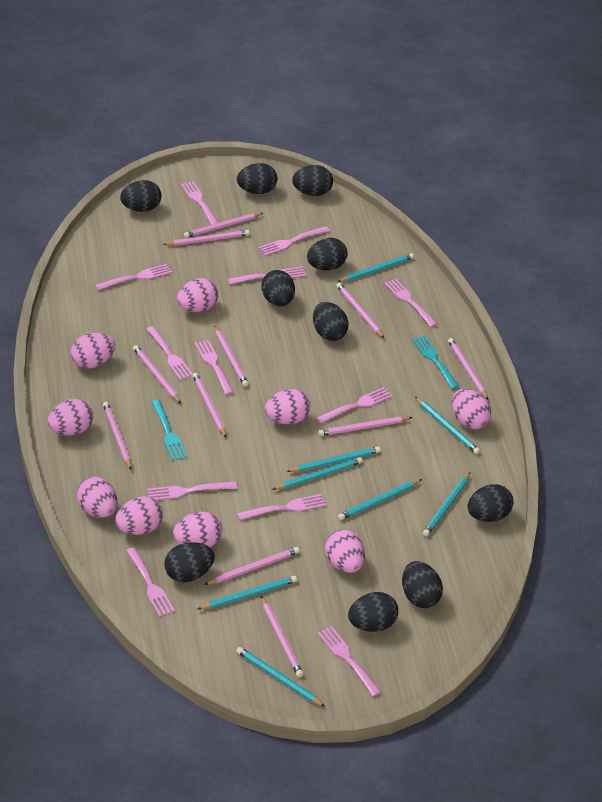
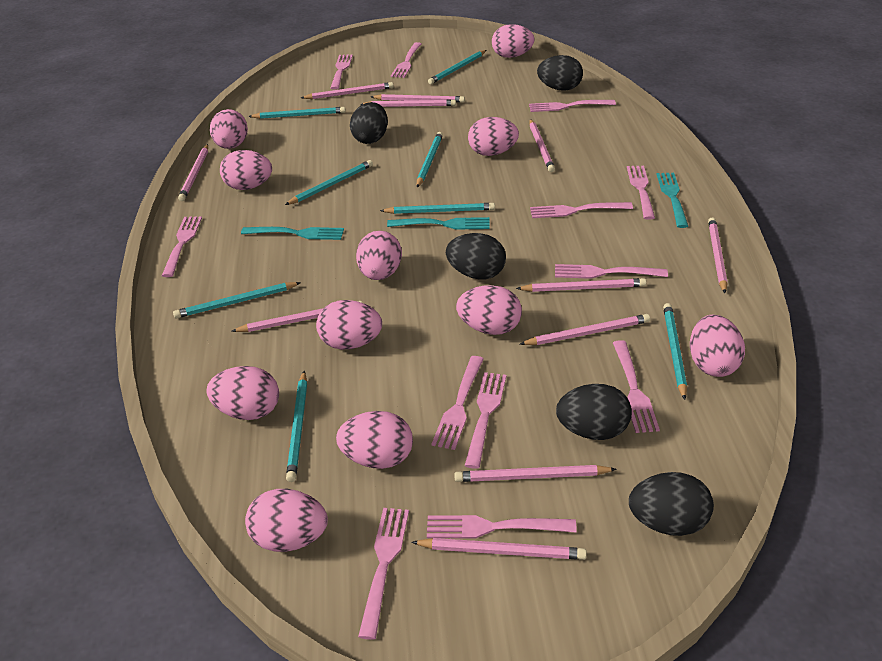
black egg: 10 -> 5
pink egg: 9 -> 11
turquoise fork: 2 -> 3

